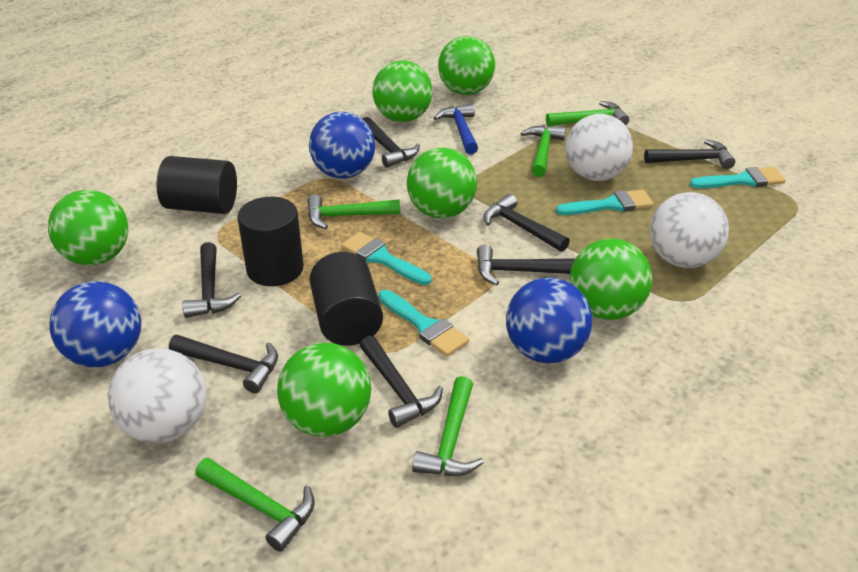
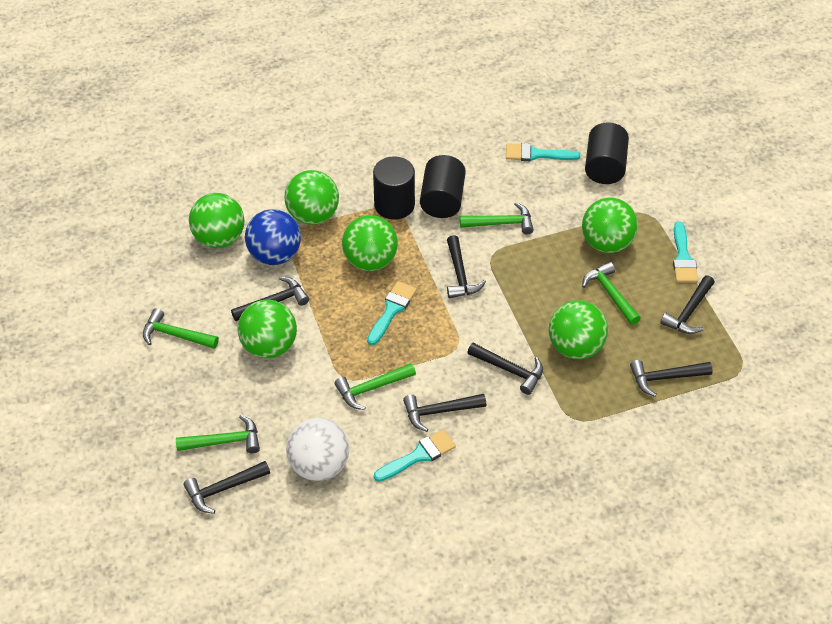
blue ball: 3 -> 1
blue hammer: 1 -> 0
white ball: 3 -> 1

